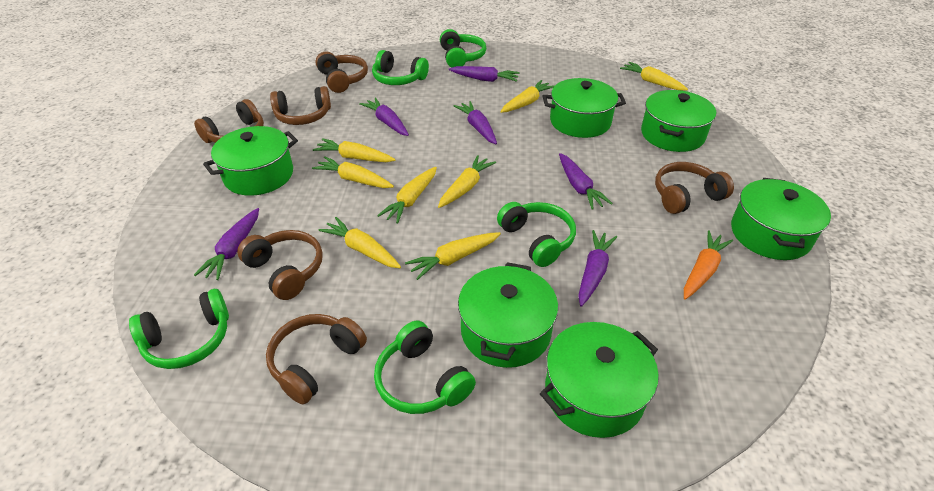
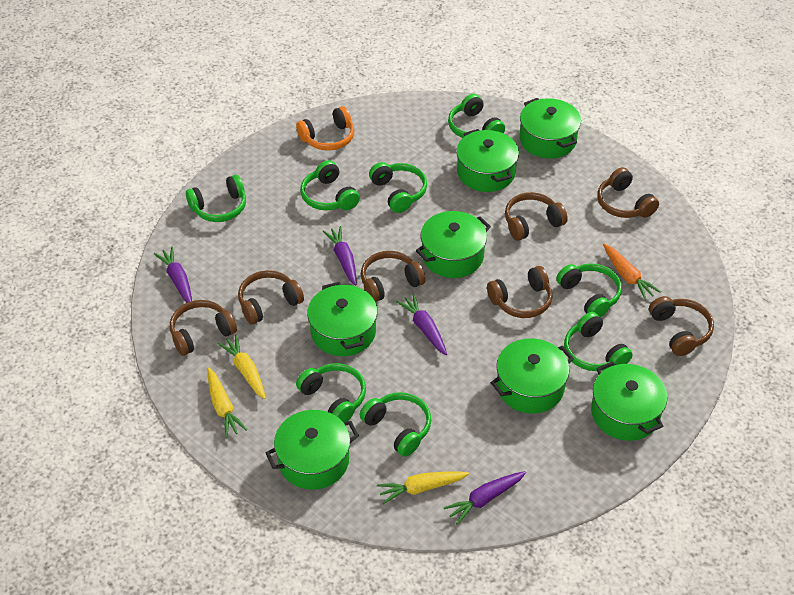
brown headphones: 6 -> 7
green headphones: 5 -> 8
green pot: 6 -> 7
orange headphones: 0 -> 1
purple carrot: 6 -> 4
yellow carrot: 8 -> 3

